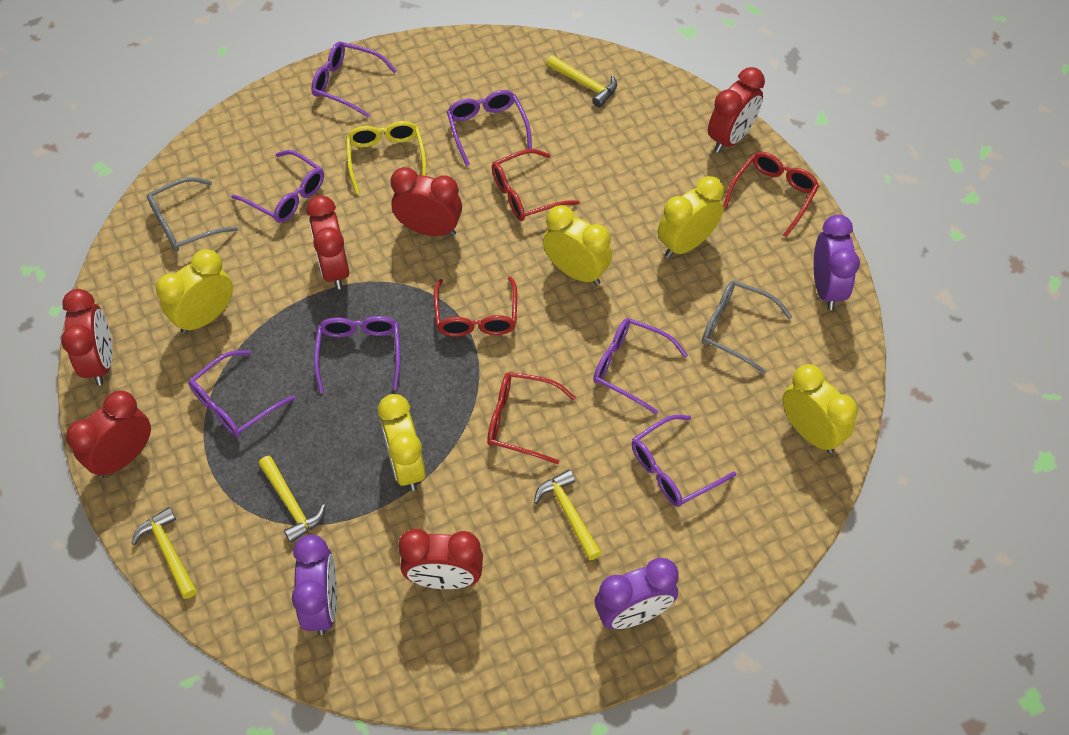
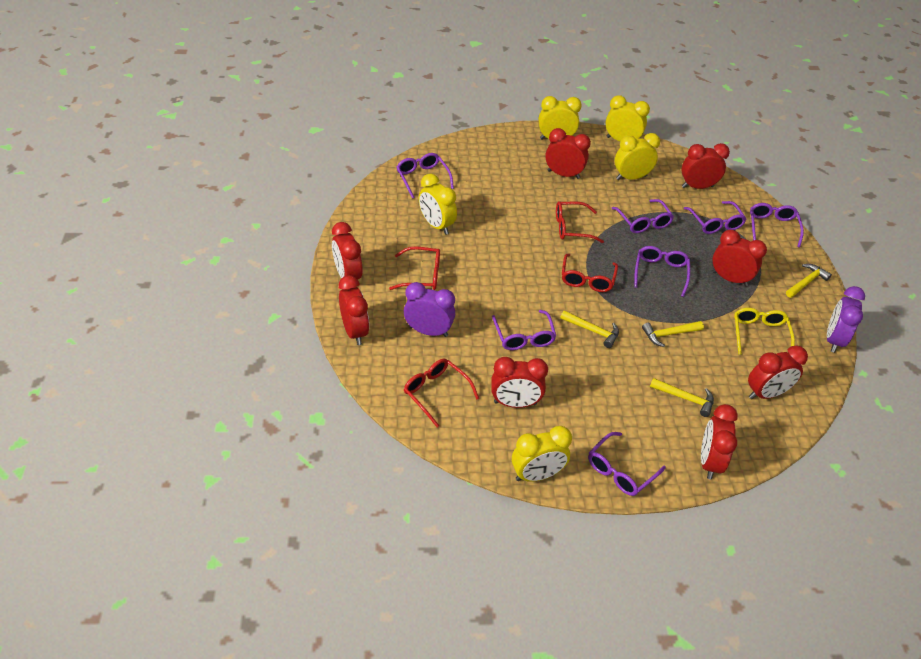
grey glasses: 2 -> 0
purple clock: 3 -> 2
red clock: 6 -> 8

